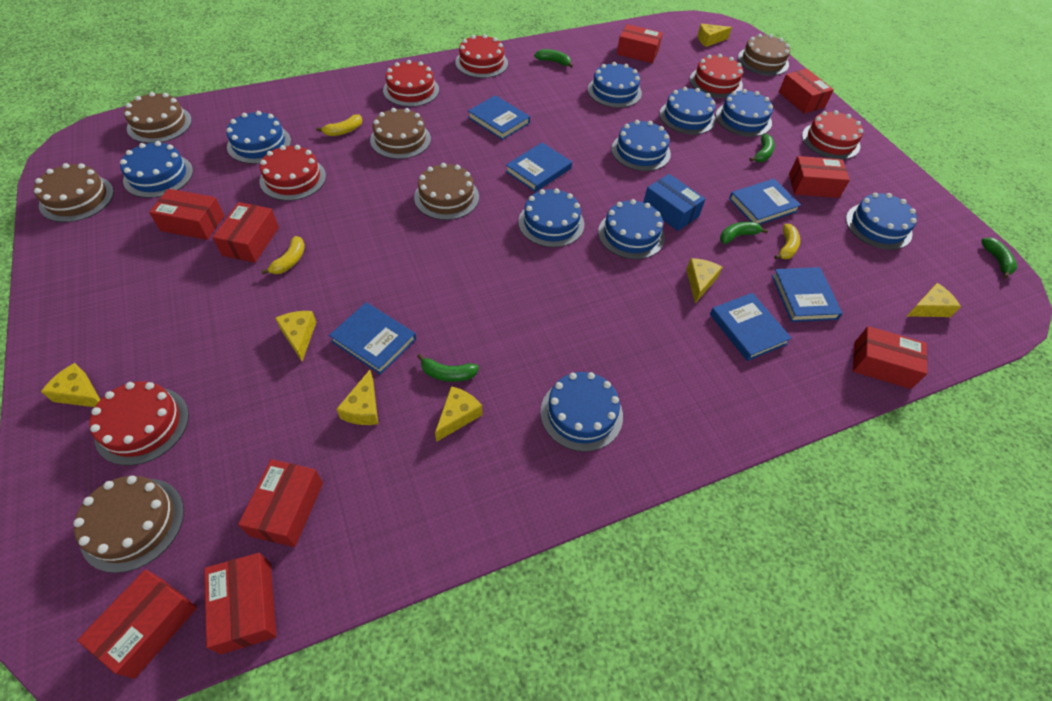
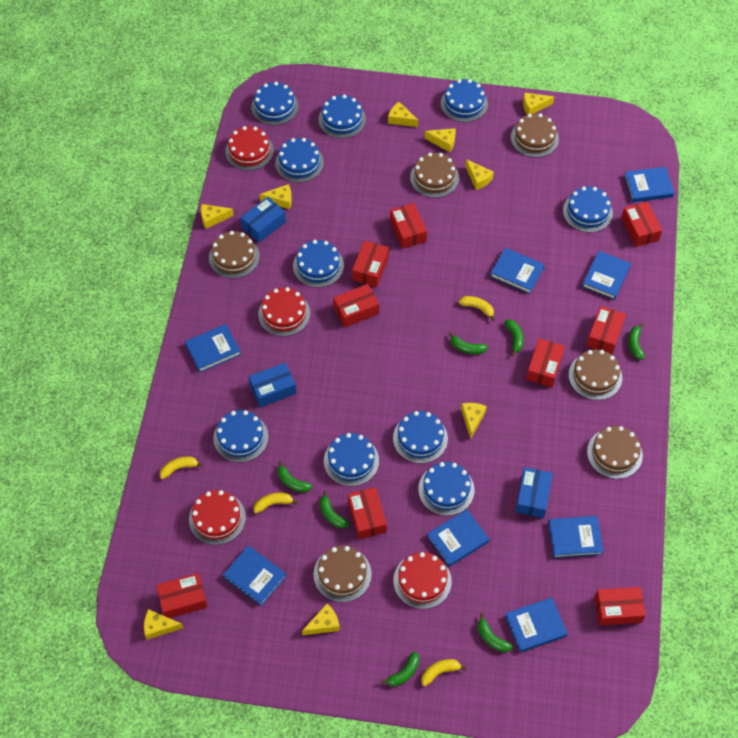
blue book: 6 -> 8
blue box: 1 -> 3
green banana: 5 -> 7
red cake: 6 -> 4
yellow banana: 3 -> 4
yellow cheese: 7 -> 9

